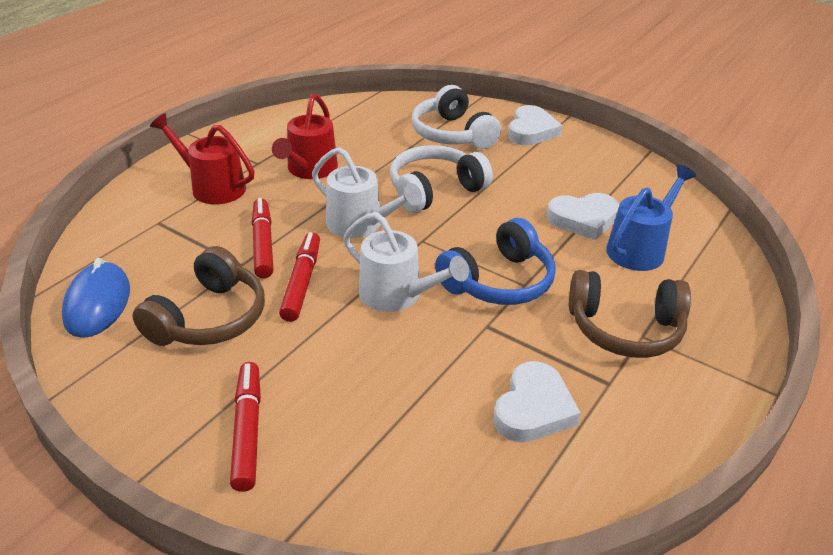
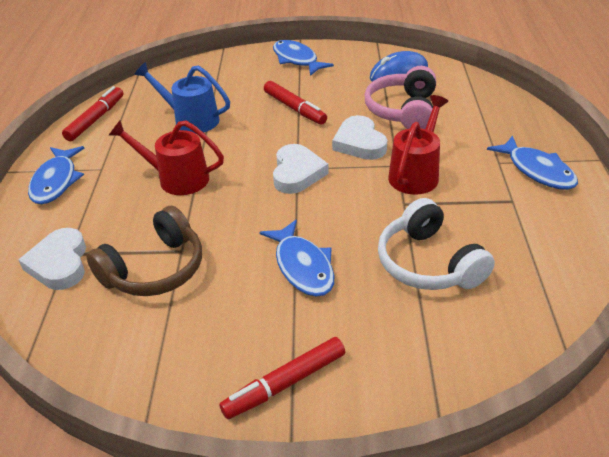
blue fish: 0 -> 4
blue headphones: 1 -> 0
brown headphones: 2 -> 1
pink headphones: 0 -> 1
white headphones: 2 -> 1
white watering can: 2 -> 0

